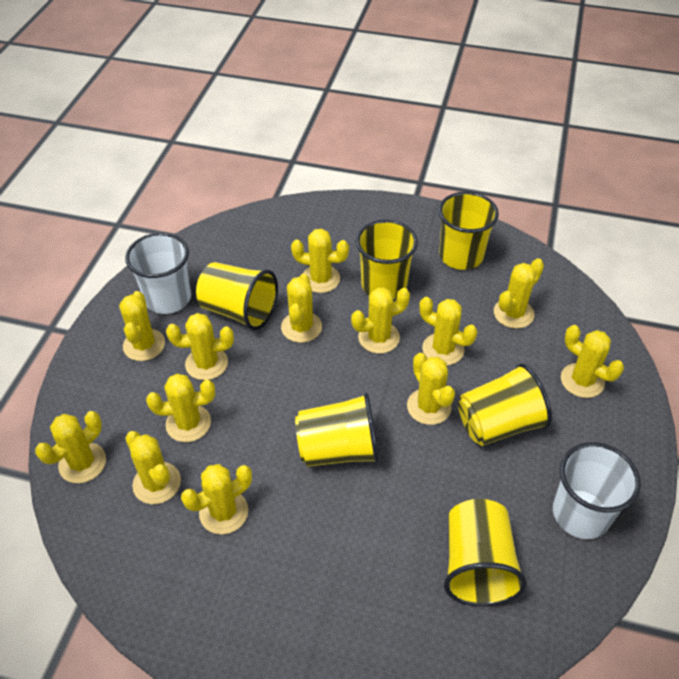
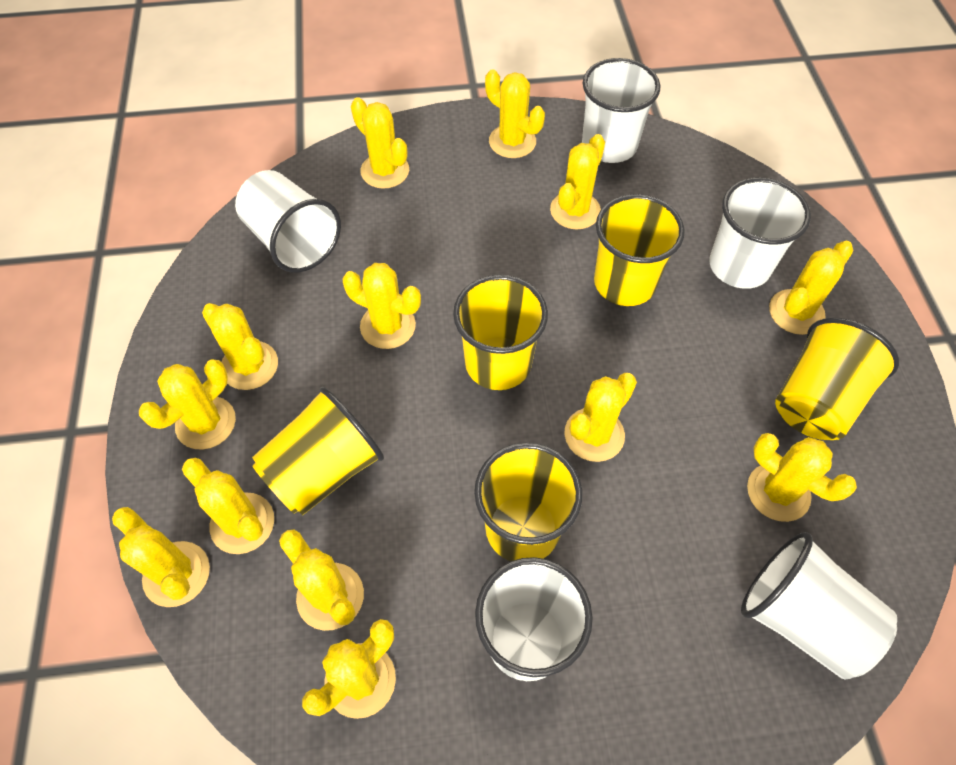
white cup: 2 -> 5
yellow cup: 6 -> 5

